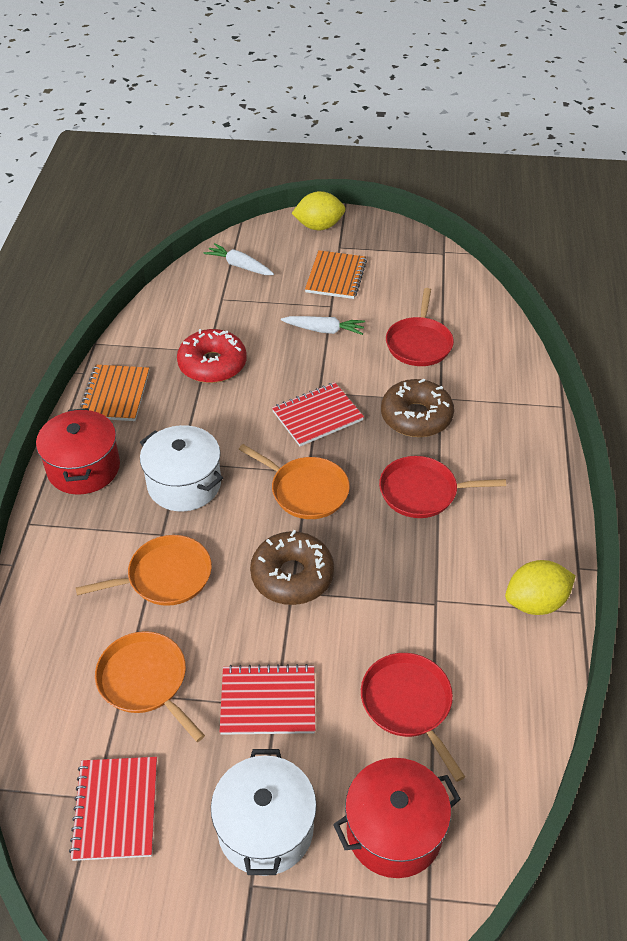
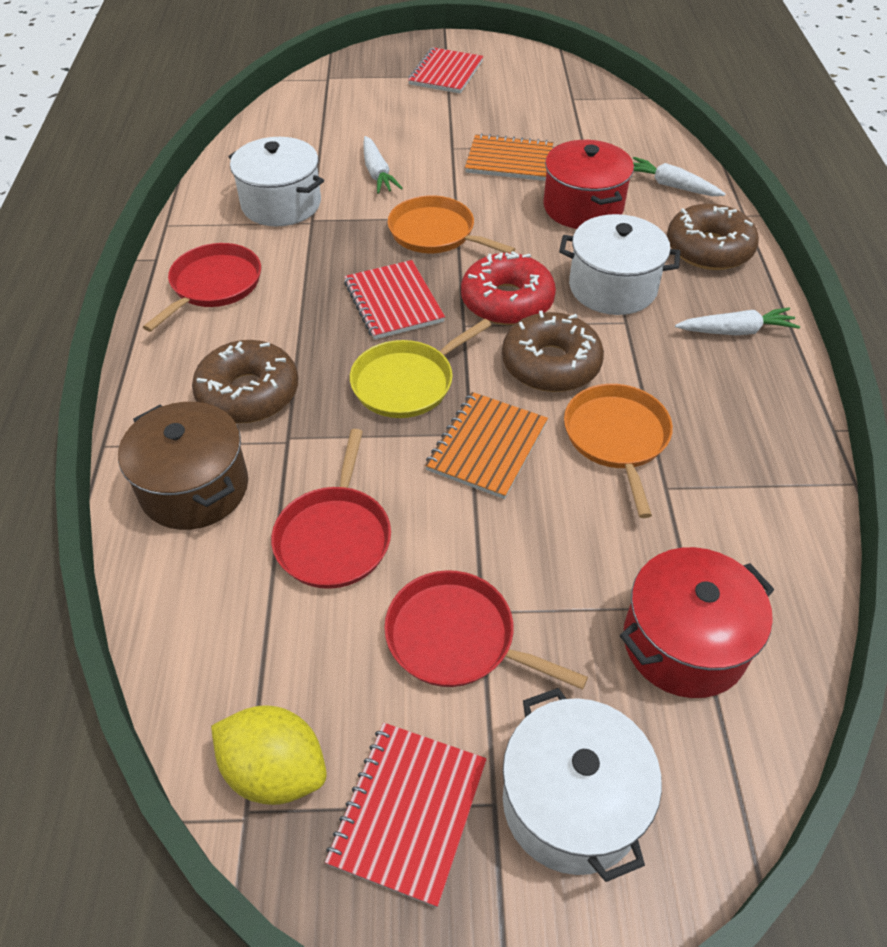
brown donut: 2 -> 3
brown pot: 0 -> 1
orange pan: 3 -> 2
white carrot: 2 -> 3
white pot: 2 -> 3
yellow lemon: 2 -> 1
yellow pan: 0 -> 1

